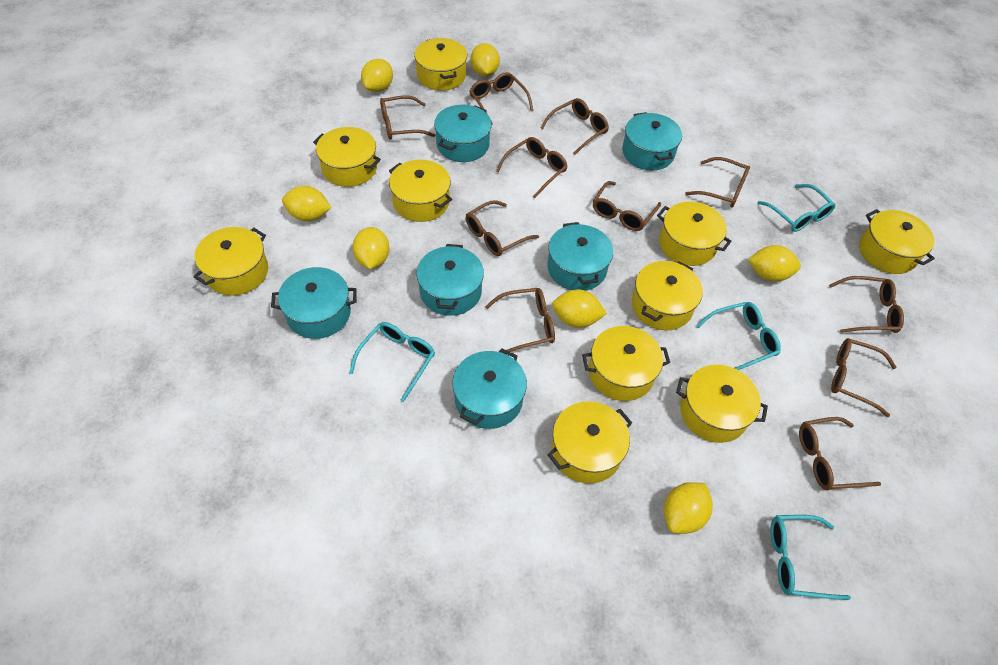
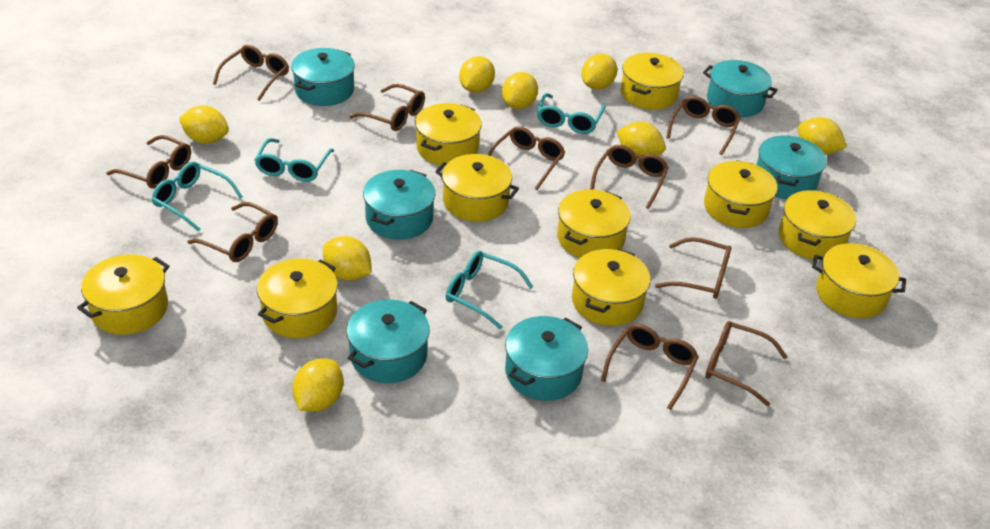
brown glasses: 11 -> 10
yellow lemon: 7 -> 8

